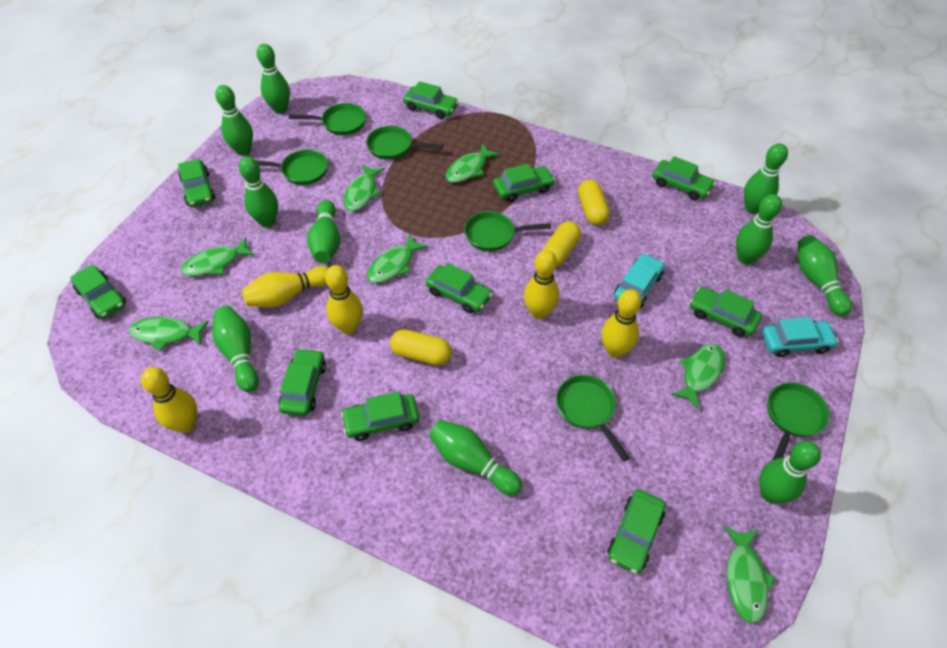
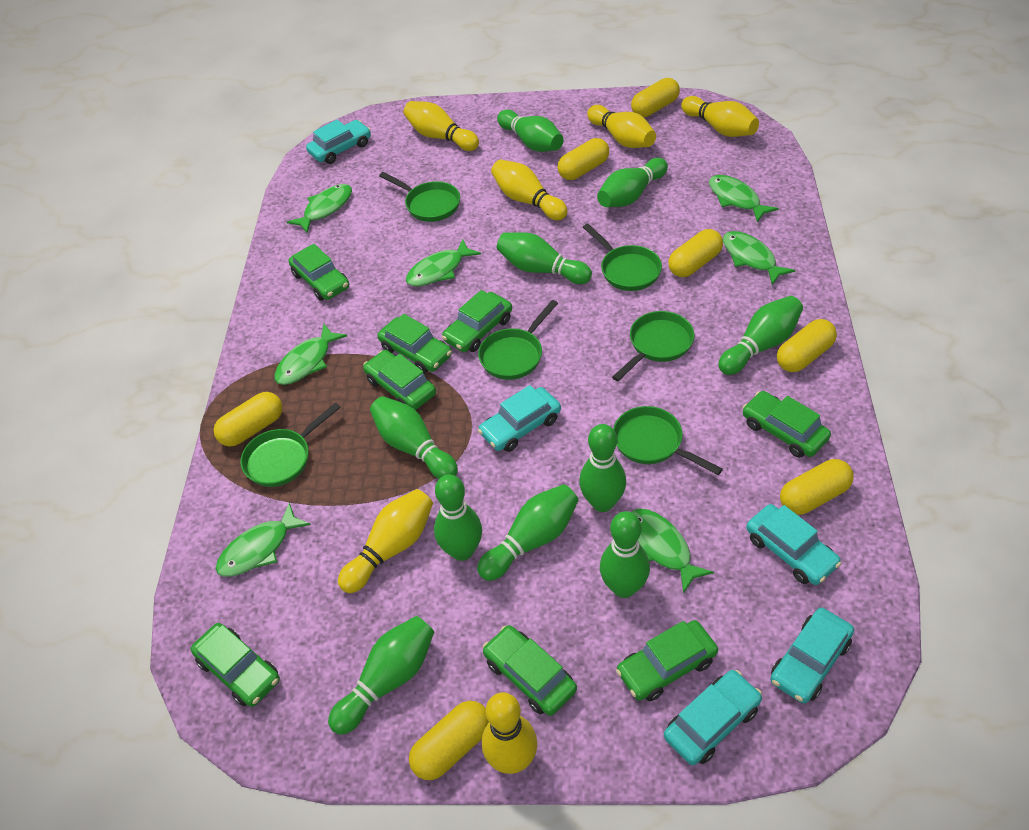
green car: 10 -> 8
turquoise car: 2 -> 5
yellow bowling pin: 5 -> 6
yellow capsule: 3 -> 7

